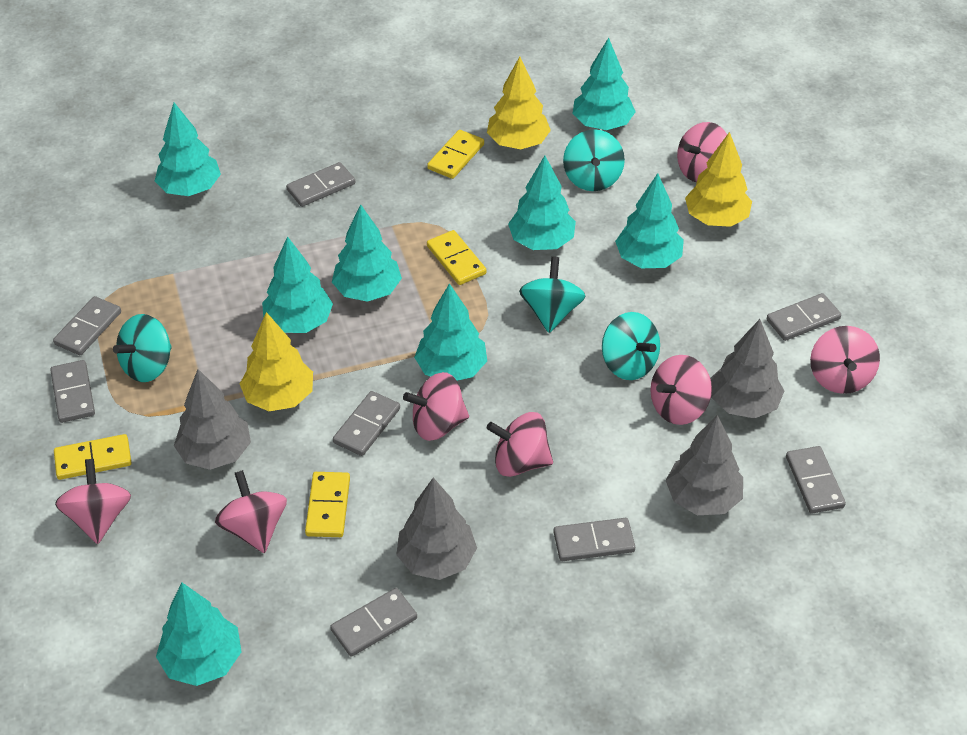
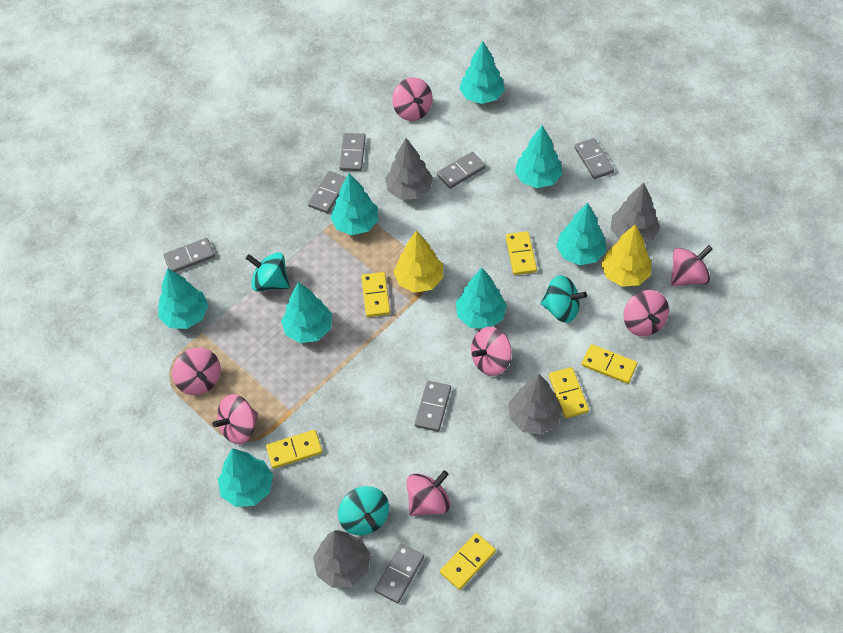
grey domino: 8 -> 7
turquoise spinning top: 4 -> 3
yellow domino: 4 -> 6
yellow tree: 3 -> 2

